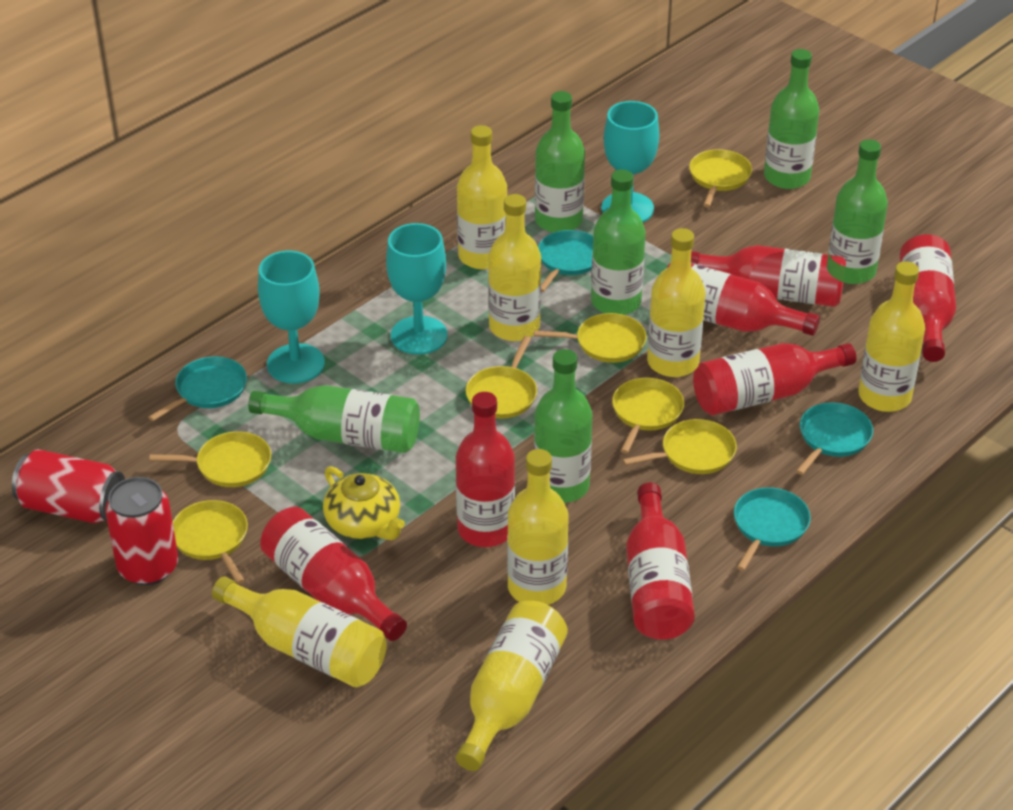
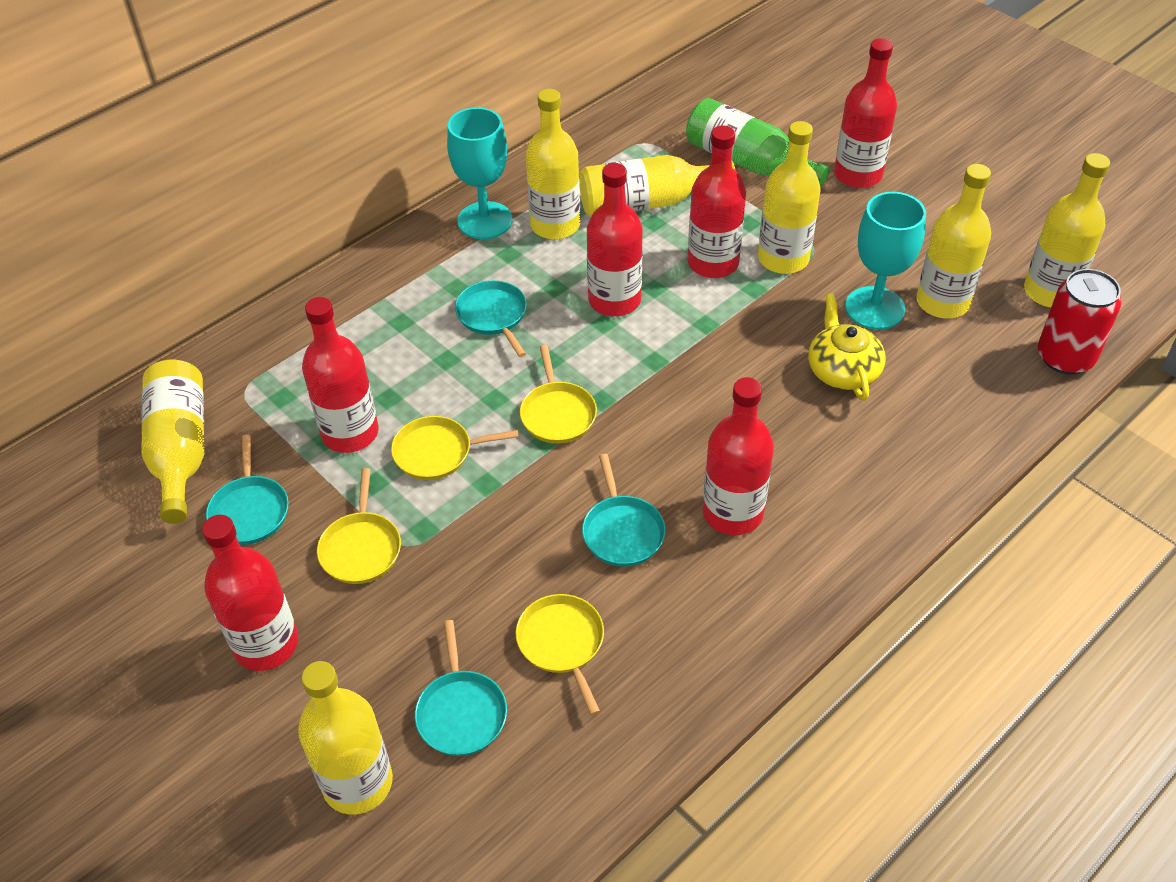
green bottle: 6 -> 1
red bottle: 7 -> 6
red can: 2 -> 1
turquoise goblet: 3 -> 2
yellow pan: 7 -> 4

